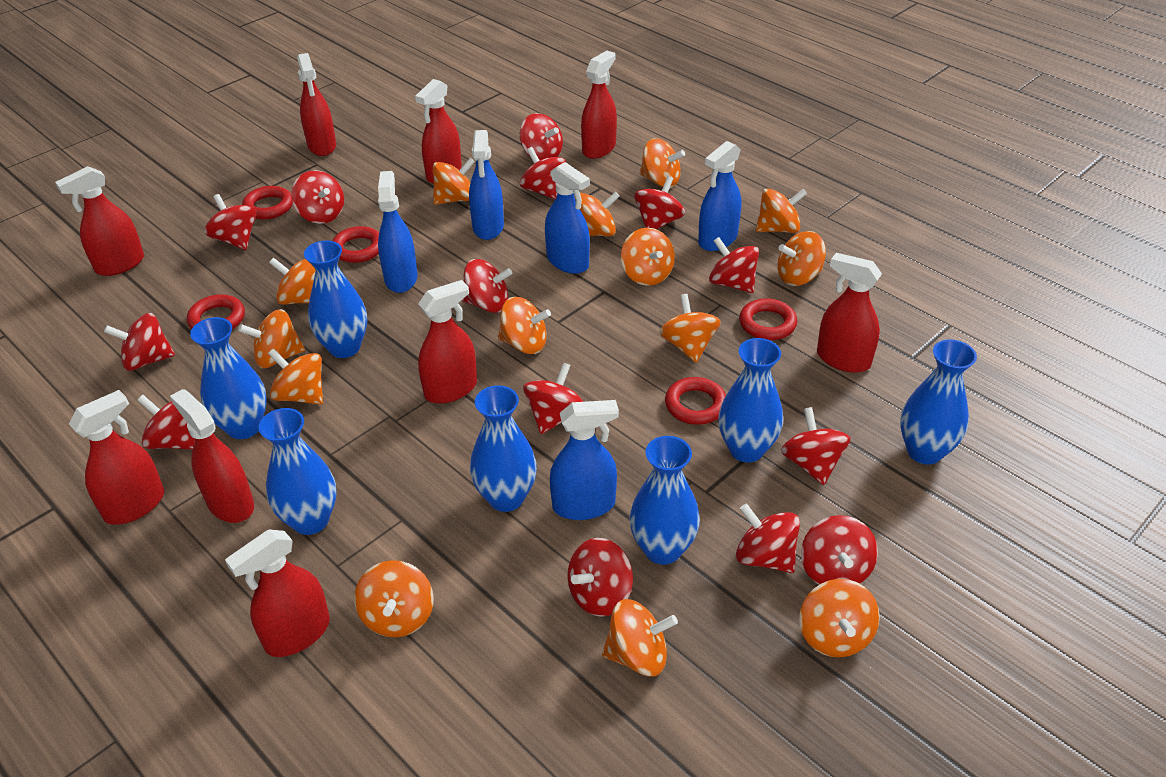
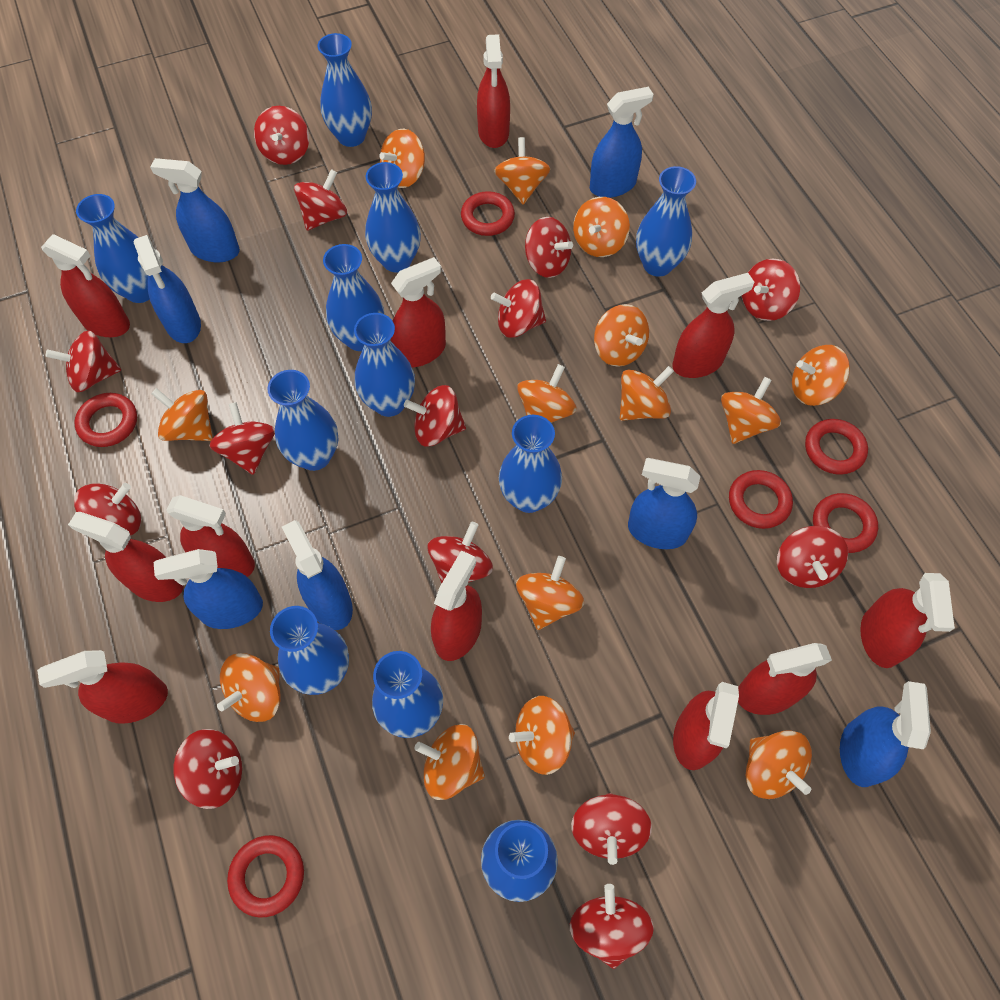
blue spray bottle: 5 -> 7
blue vase: 7 -> 11
red ring: 5 -> 6
red spray bottle: 9 -> 11

